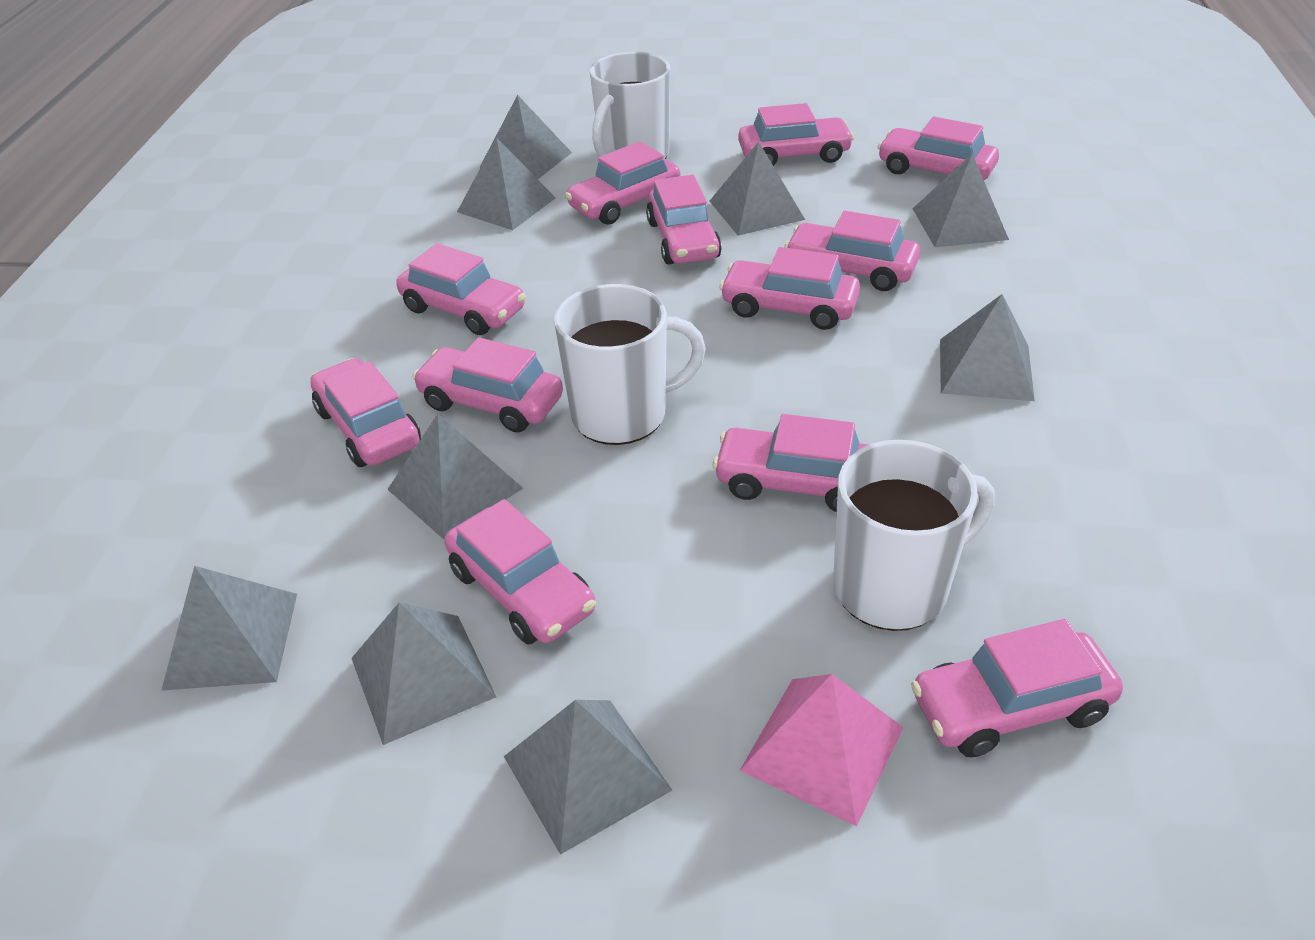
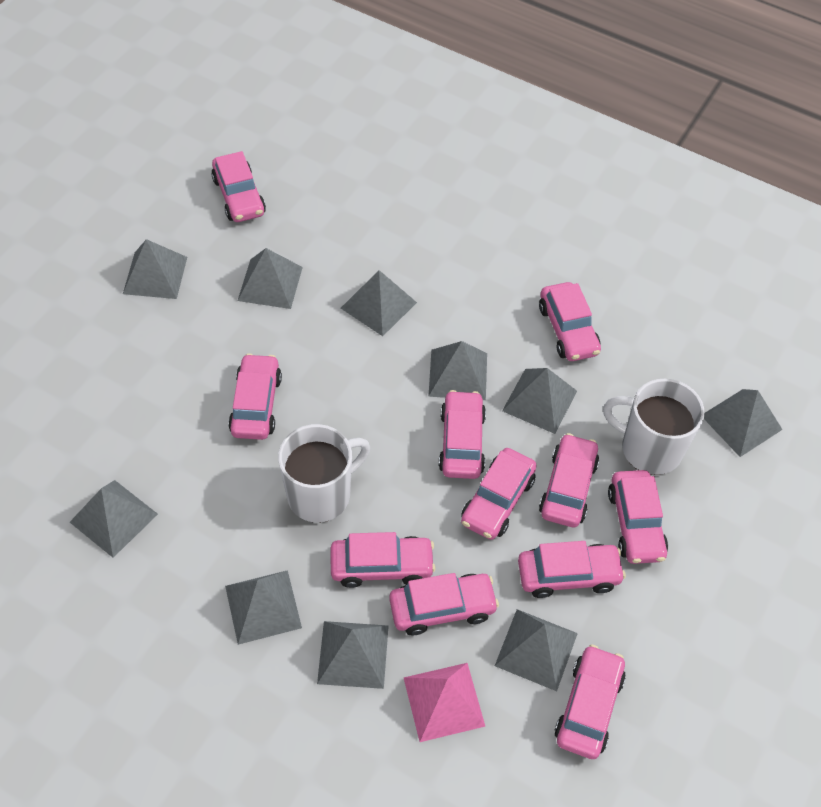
grey pyramid: 9 -> 10
pink car: 12 -> 11
white mug: 3 -> 2

